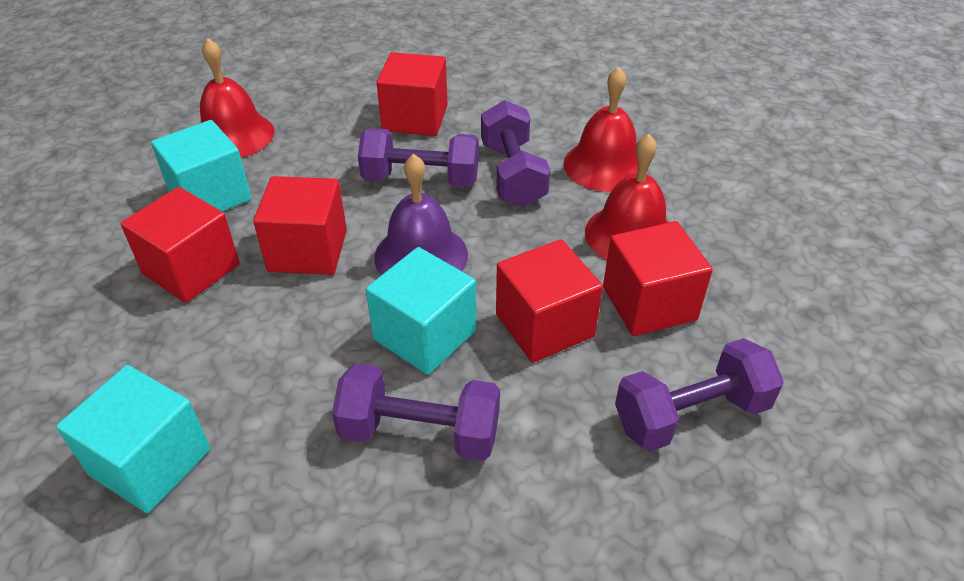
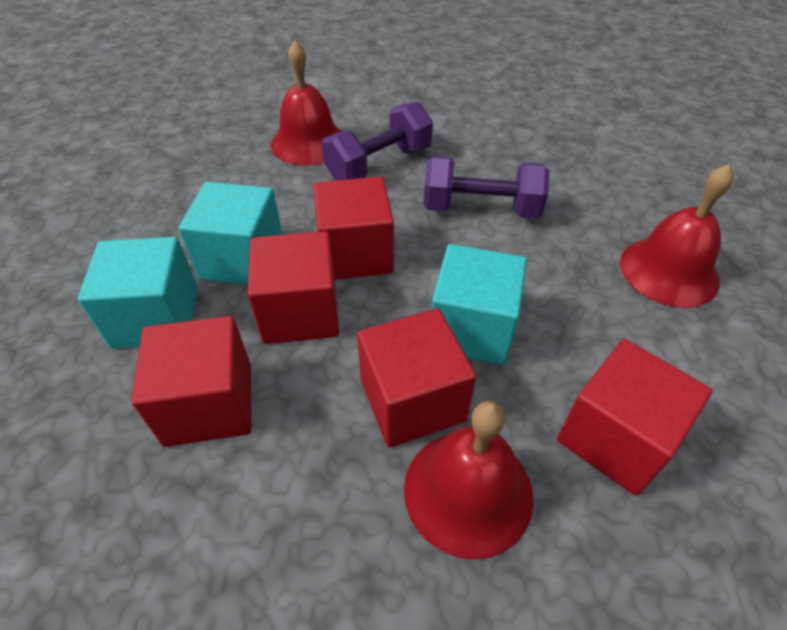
purple bell: 1 -> 0
purple dumbbell: 4 -> 2

